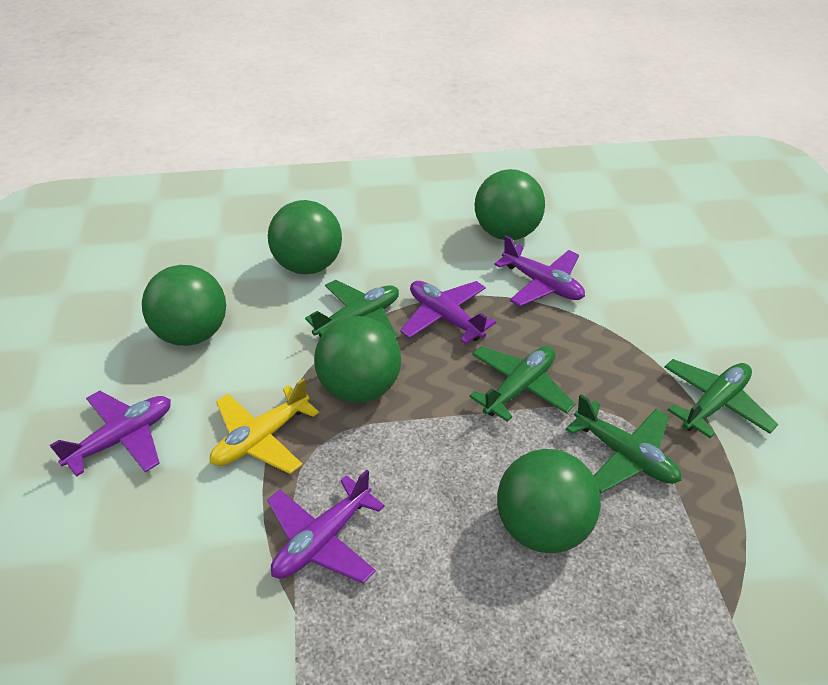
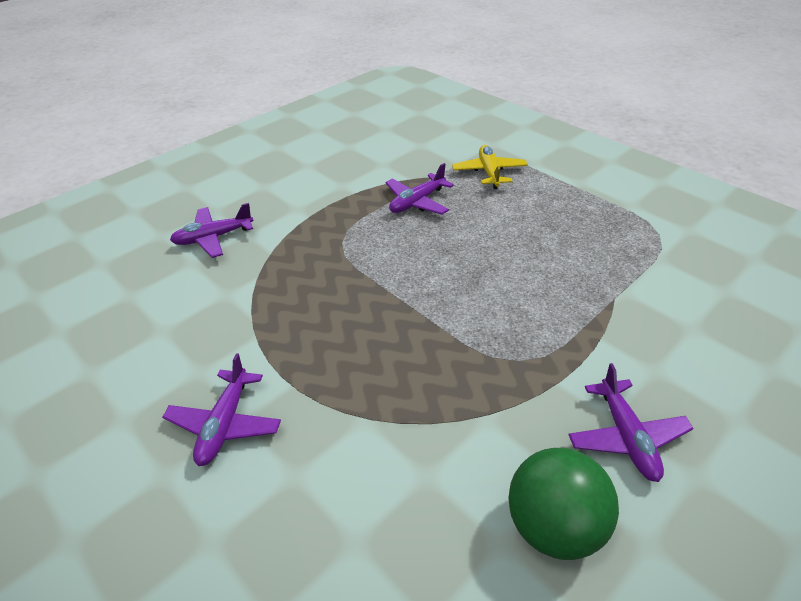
green ball: 5 -> 1
green plane: 4 -> 0

